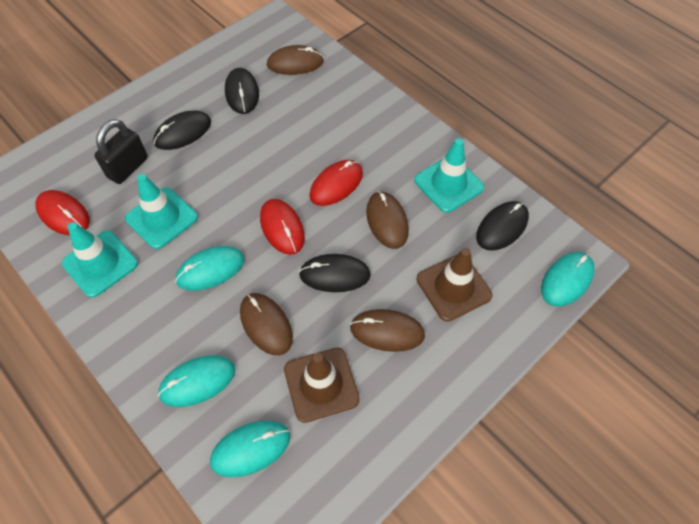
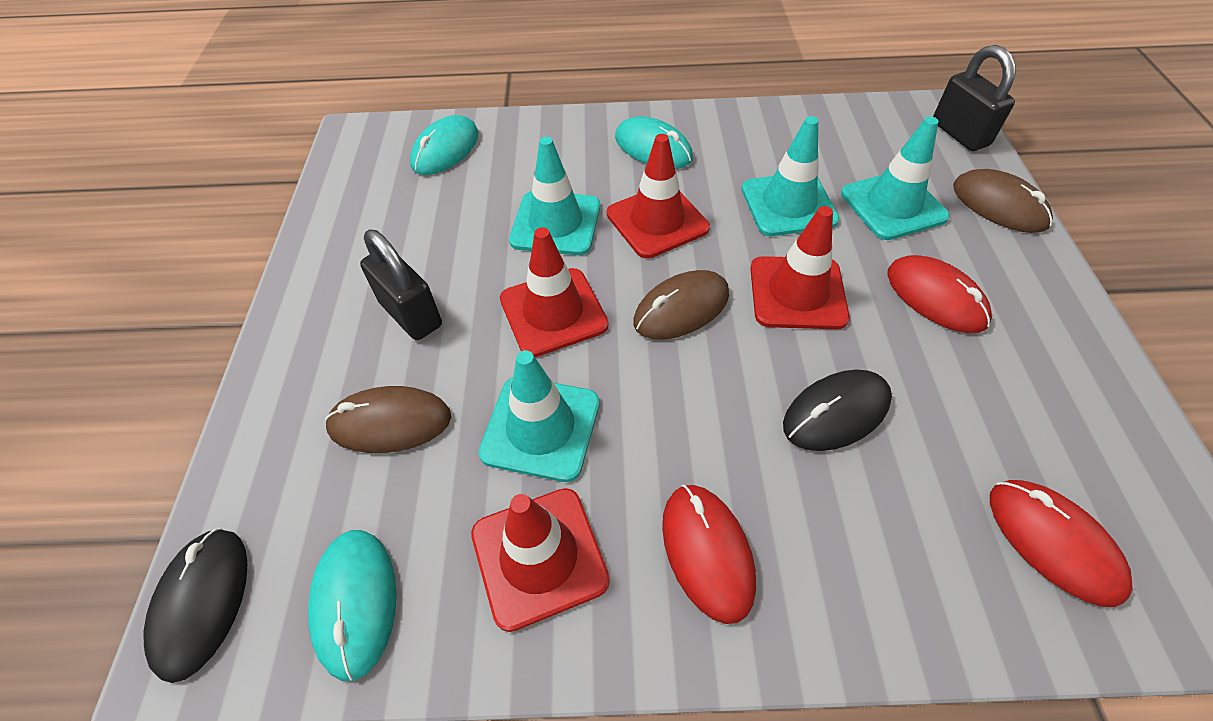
black mouse: 4 -> 2
black padlock: 1 -> 2
brown mouse: 4 -> 3
brown traffic cone: 2 -> 0
red traffic cone: 0 -> 4
turquoise mouse: 4 -> 3
turquoise traffic cone: 3 -> 4

